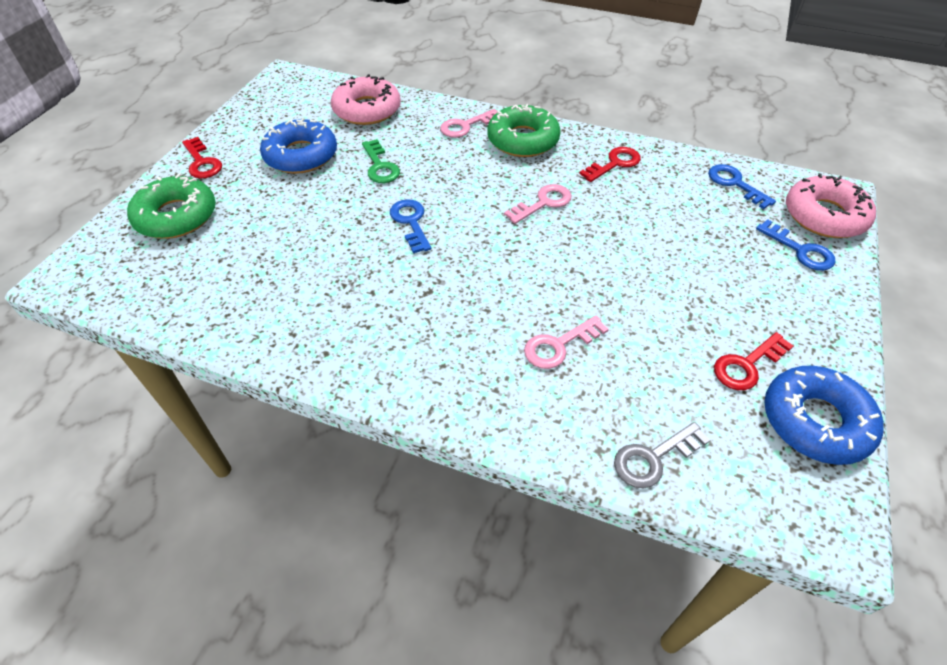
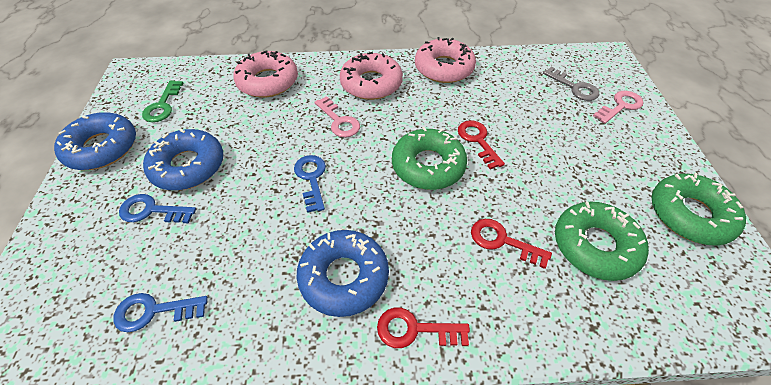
blue donut: 2 -> 3
green donut: 2 -> 3
pink donut: 2 -> 3
pink key: 3 -> 2

